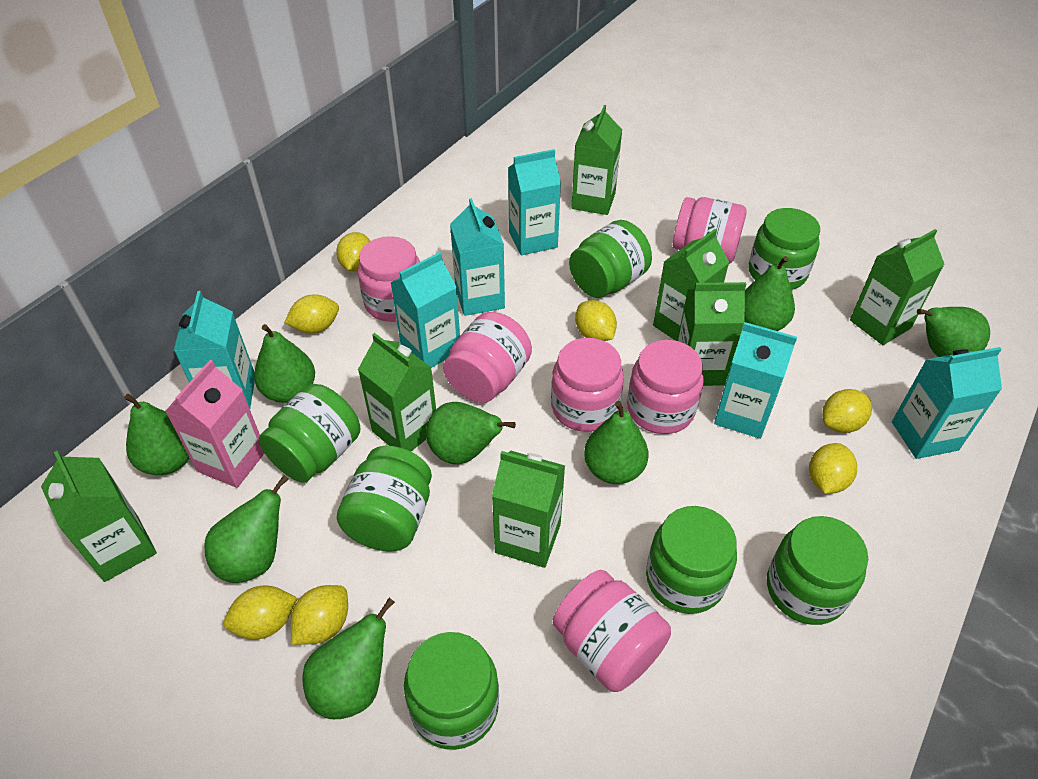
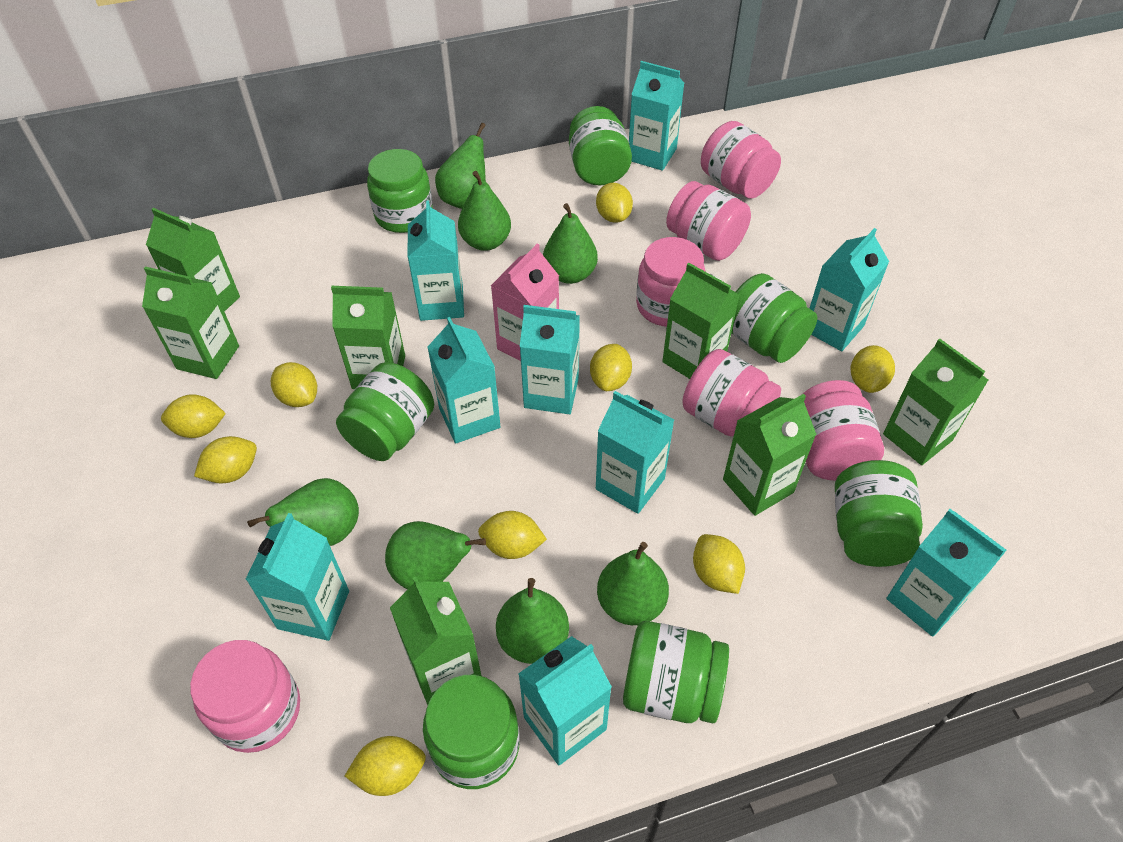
green pear: 8 -> 7
turquoise carton: 6 -> 9
yellow lemon: 7 -> 9

